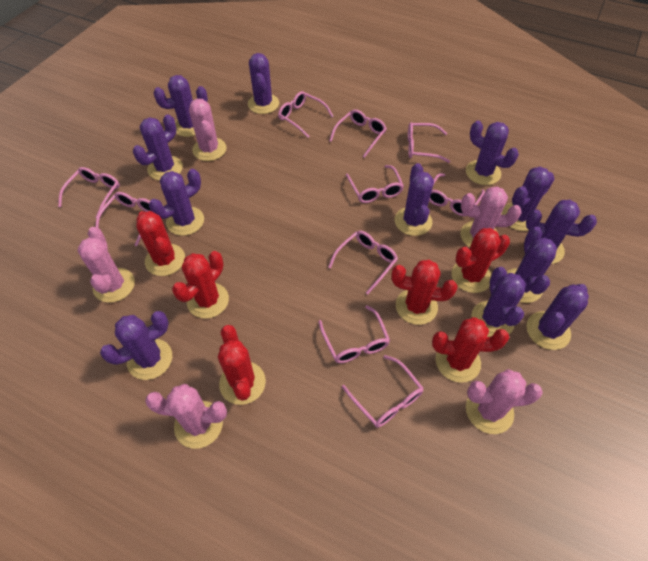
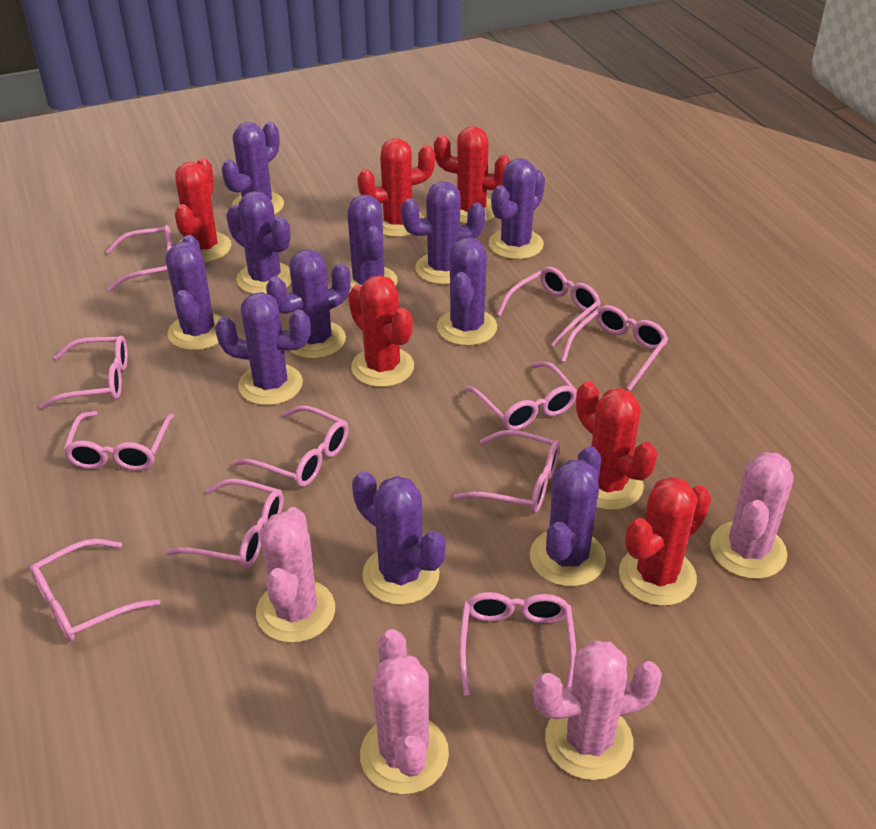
pink cactus: 5 -> 4
pink glasses: 10 -> 11
purple cactus: 12 -> 11

